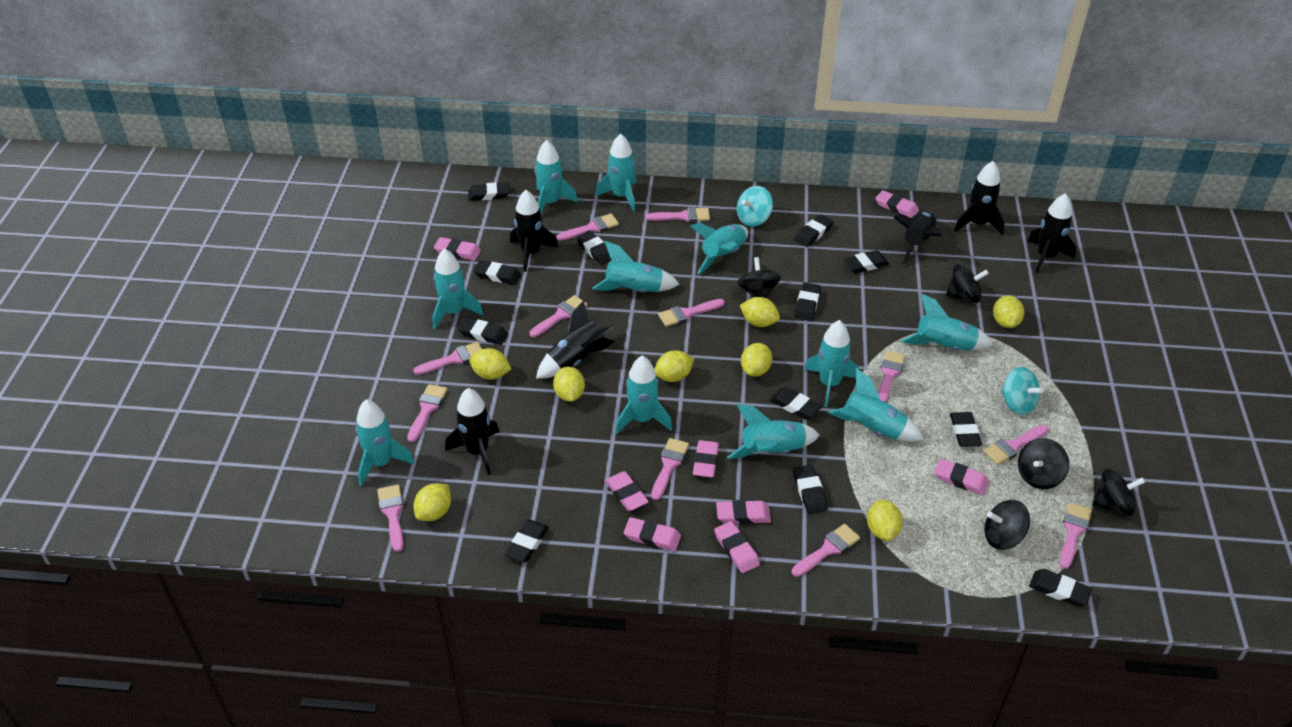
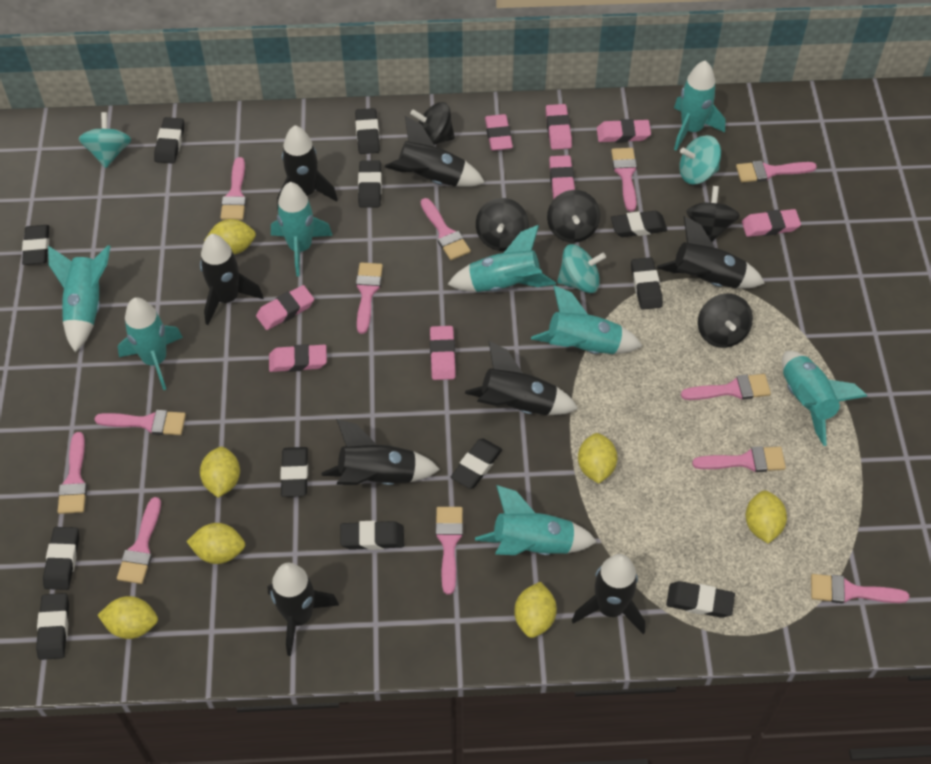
black rocket: 6 -> 8
turquoise rocket: 11 -> 8
turquoise spinning top: 2 -> 3
yellow lemon: 8 -> 7

